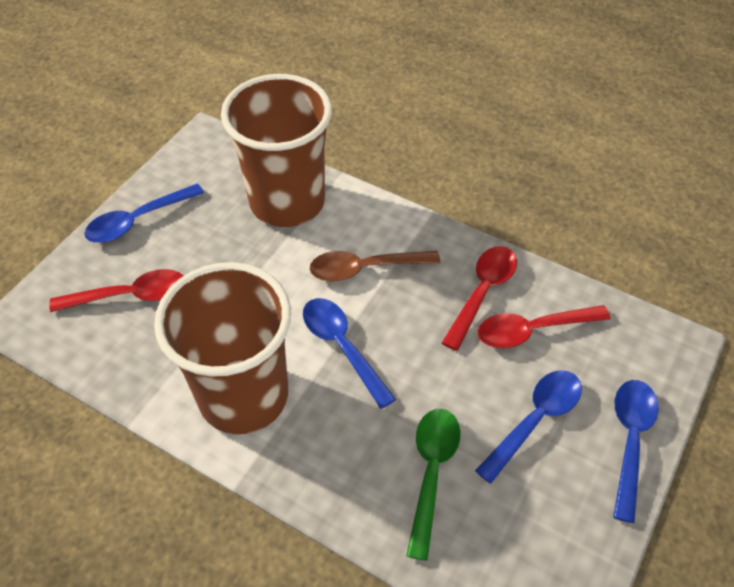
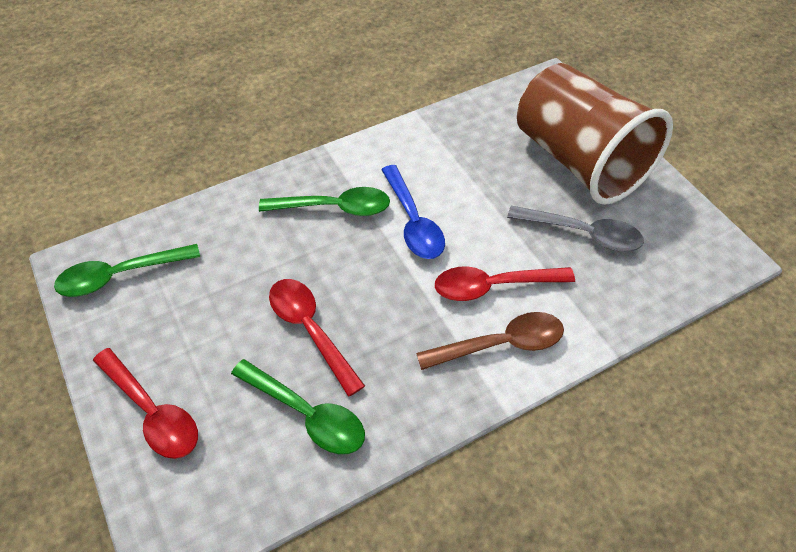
blue spoon: 4 -> 1
brown cup: 2 -> 1
green spoon: 1 -> 3
grey spoon: 0 -> 1

